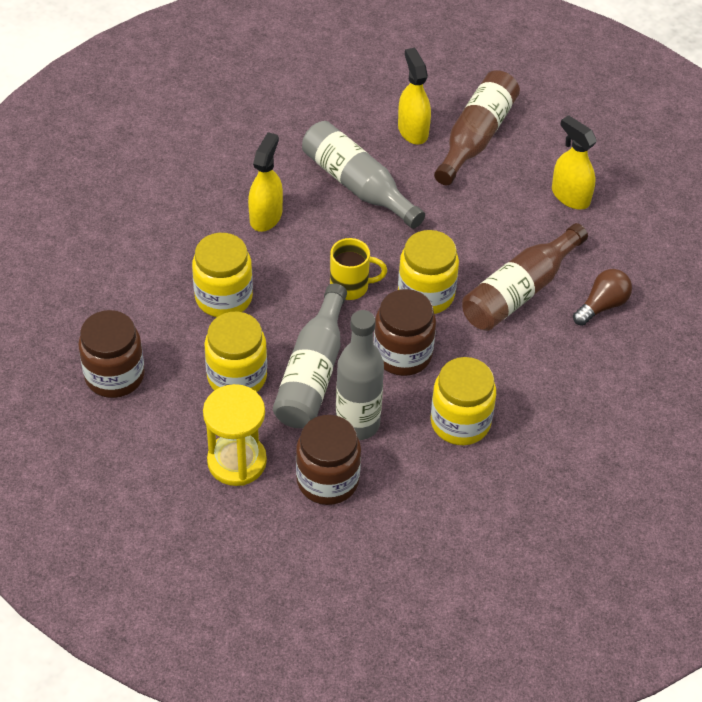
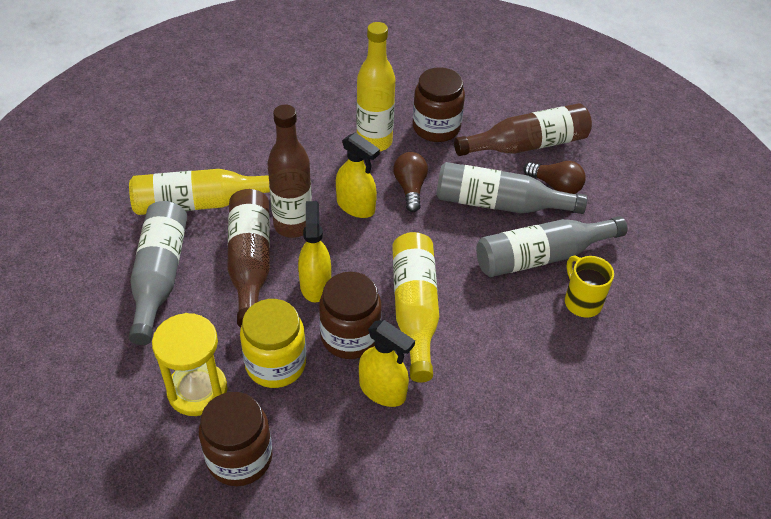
brown bottle: 2 -> 3
brown light bulb: 1 -> 2
yellow bottle: 0 -> 3
yellow jar: 4 -> 1

